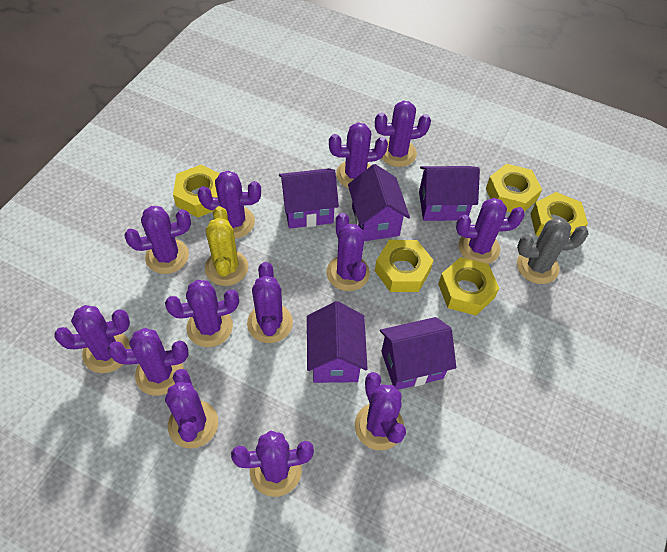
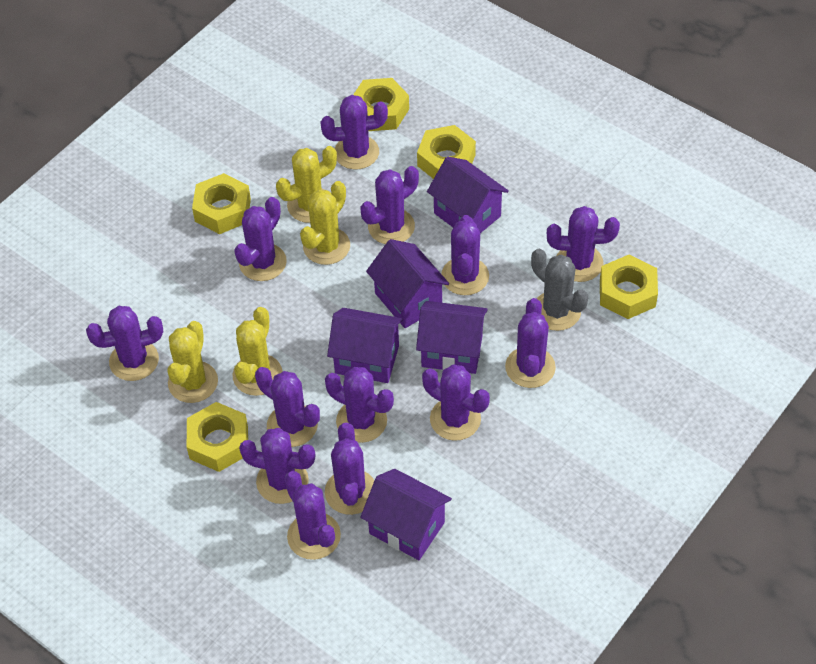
yellow cactus: 1 -> 4

